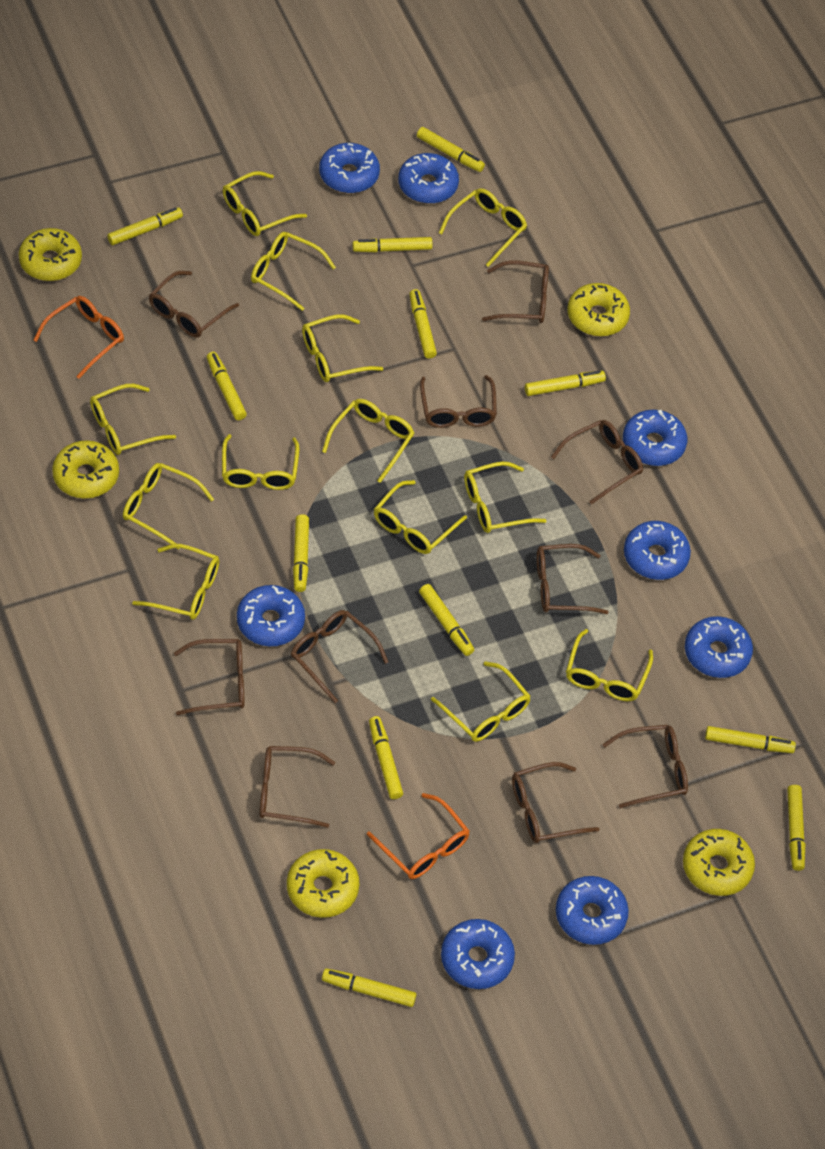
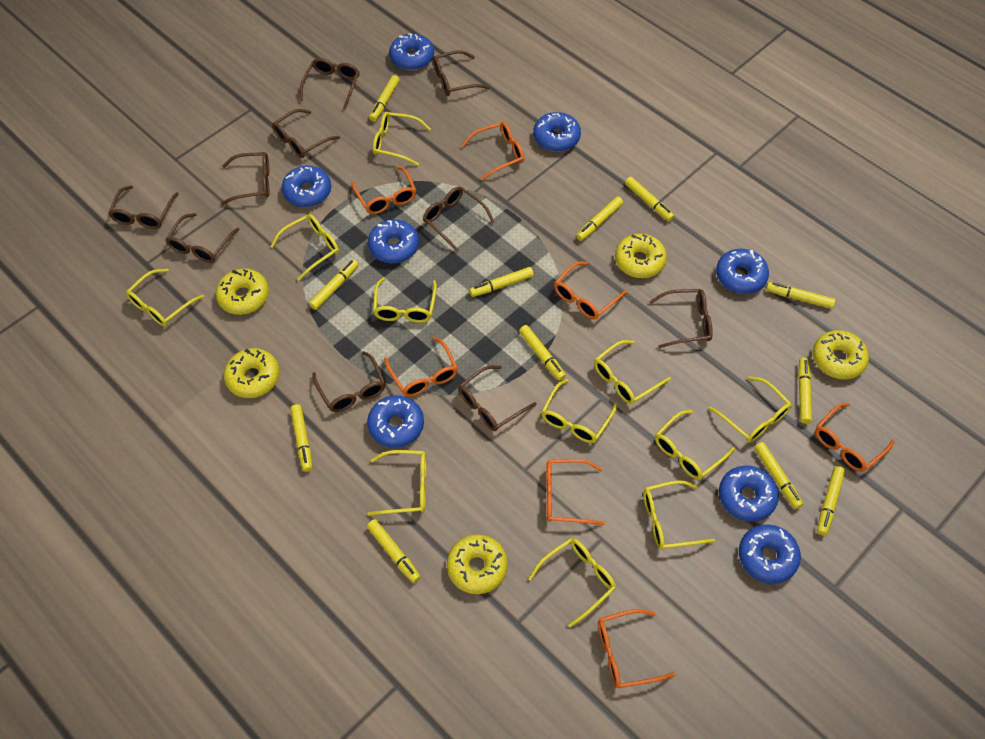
orange glasses: 2 -> 7
yellow glasses: 13 -> 11

